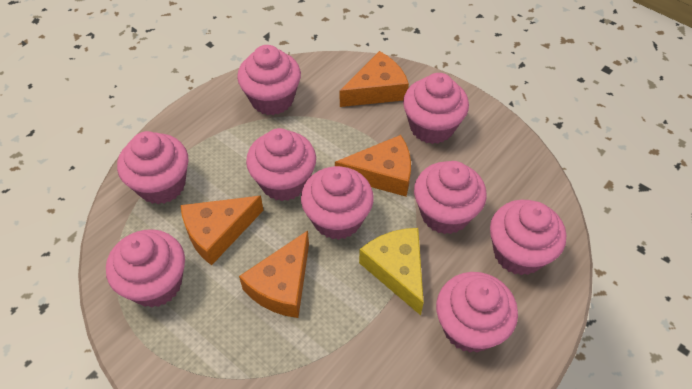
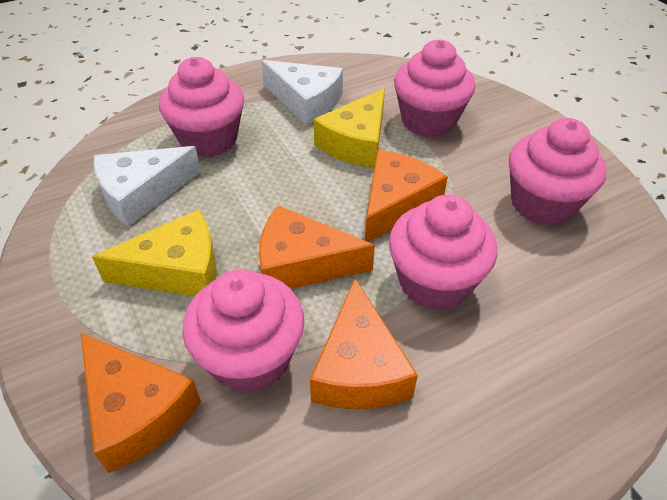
pink cupcake: 9 -> 5
white cheese: 0 -> 2
yellow cheese: 1 -> 2

